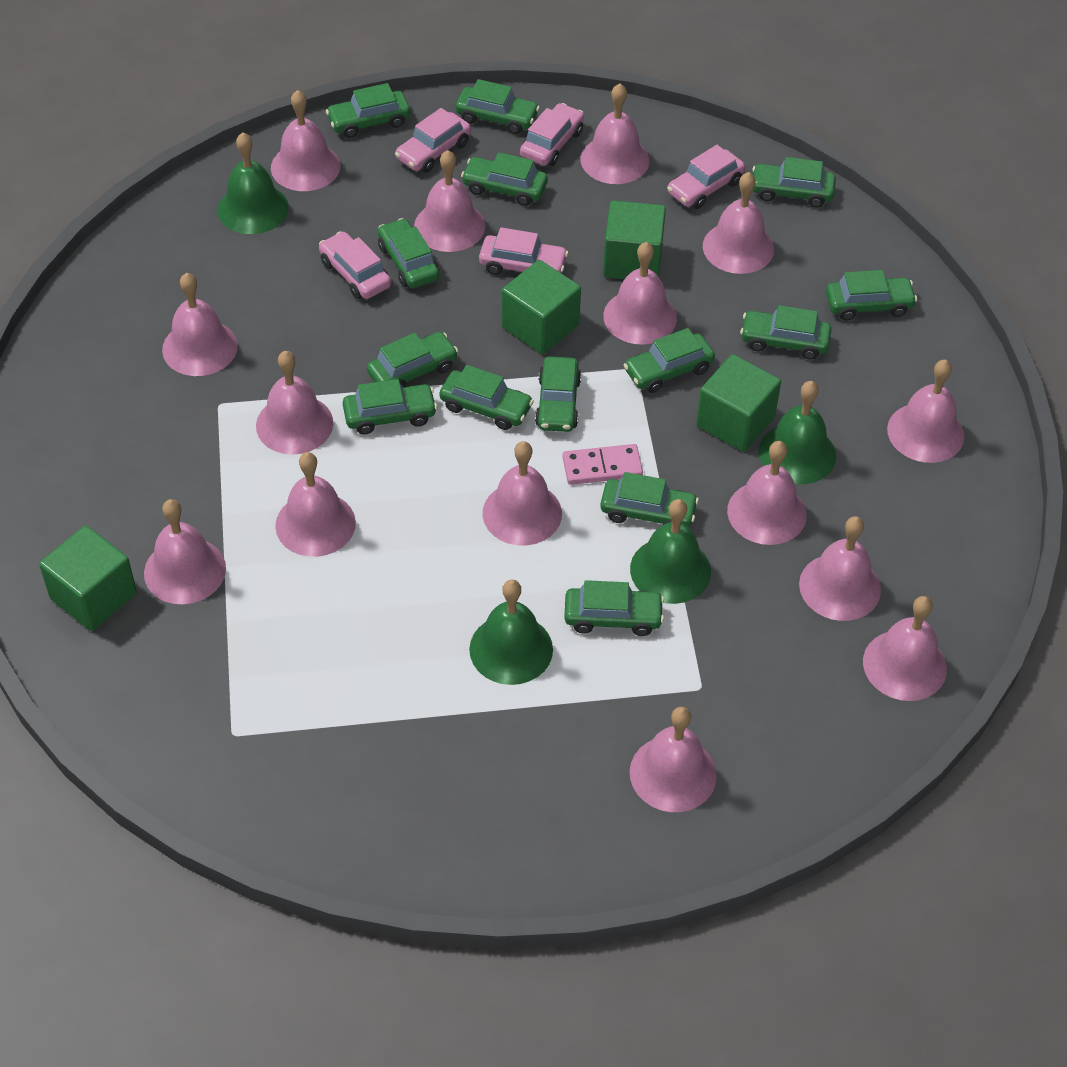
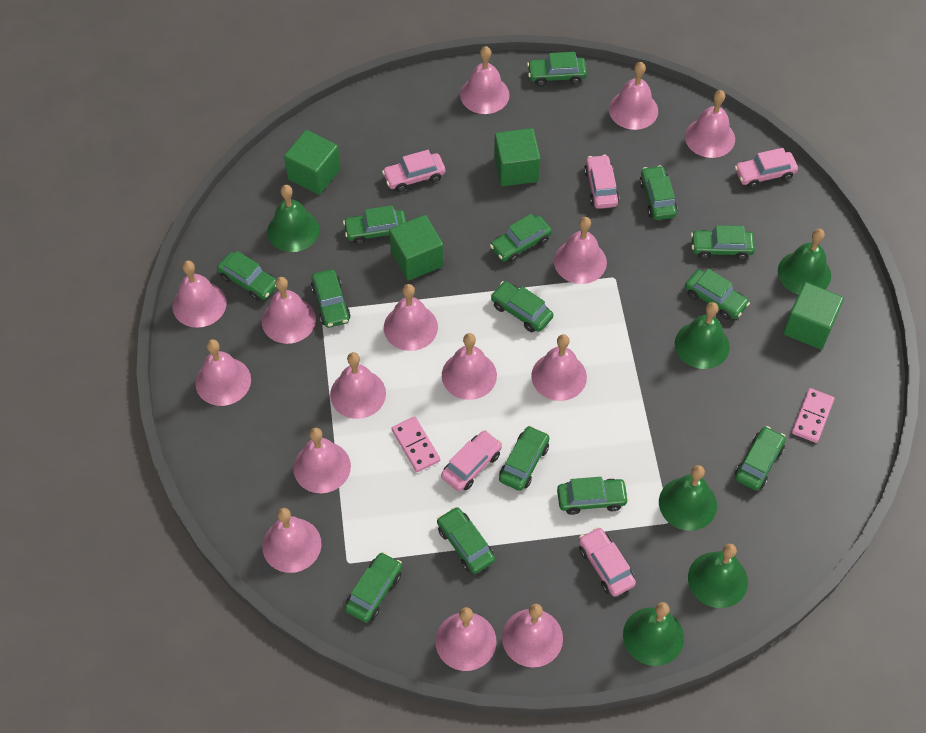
green bell: 4 -> 6
pink domino: 1 -> 2

